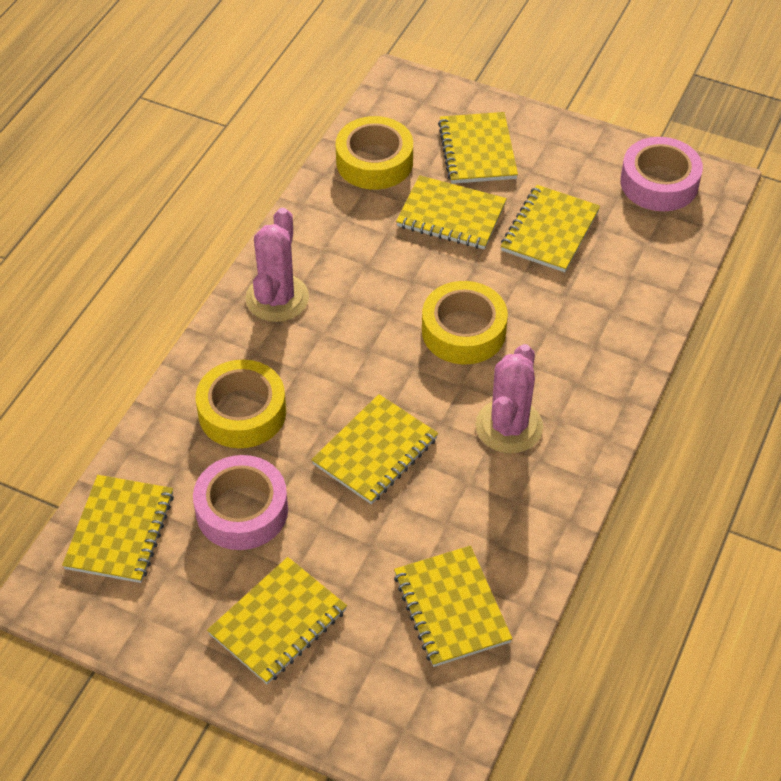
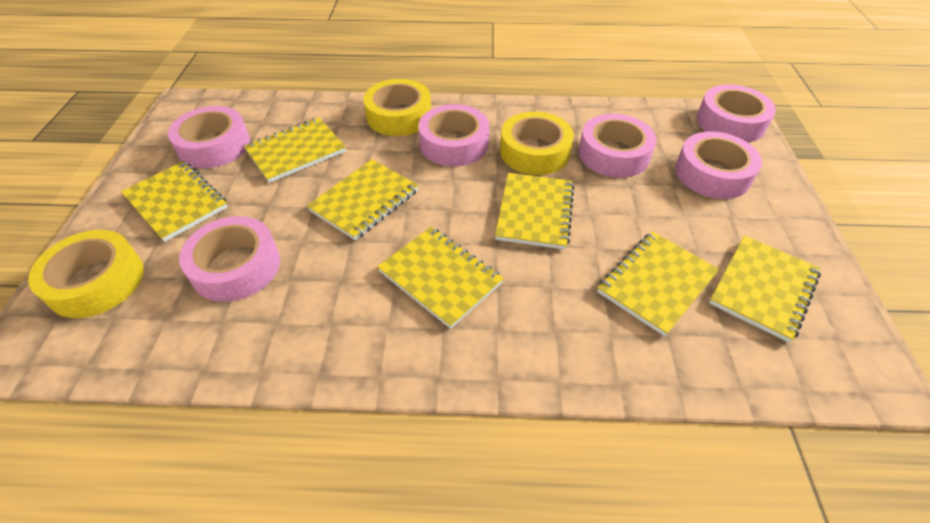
pink cactus: 2 -> 0
pink tape: 2 -> 6

